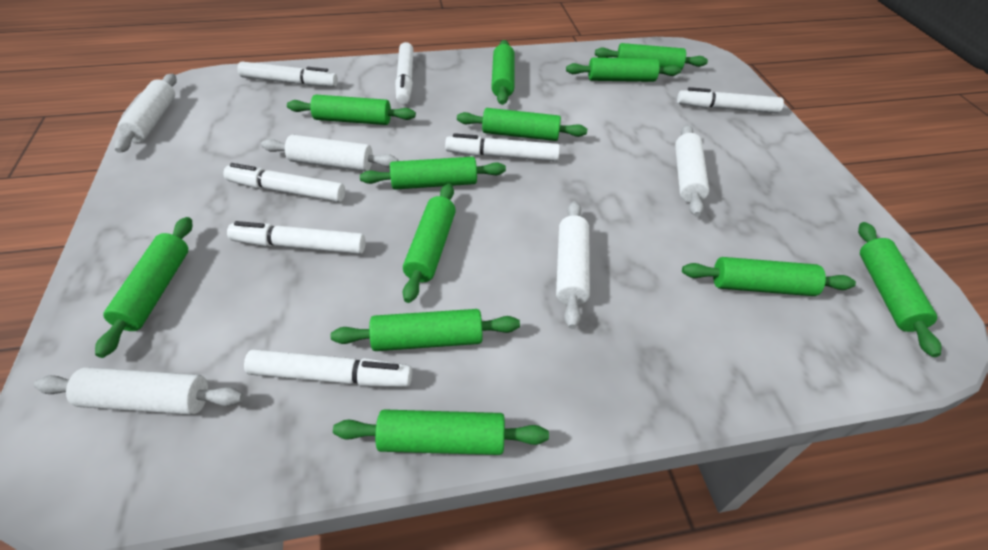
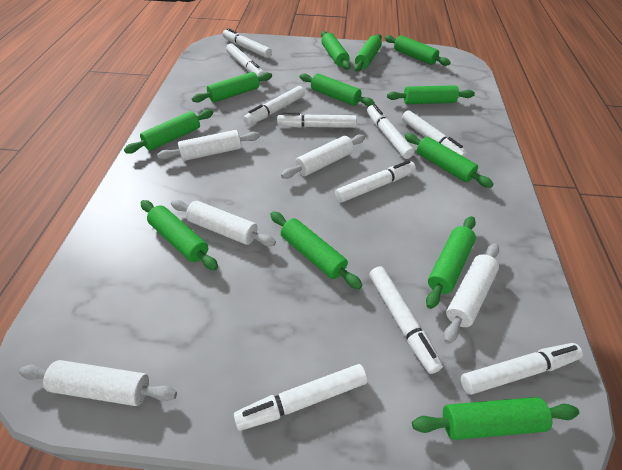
white marker: 7 -> 10

